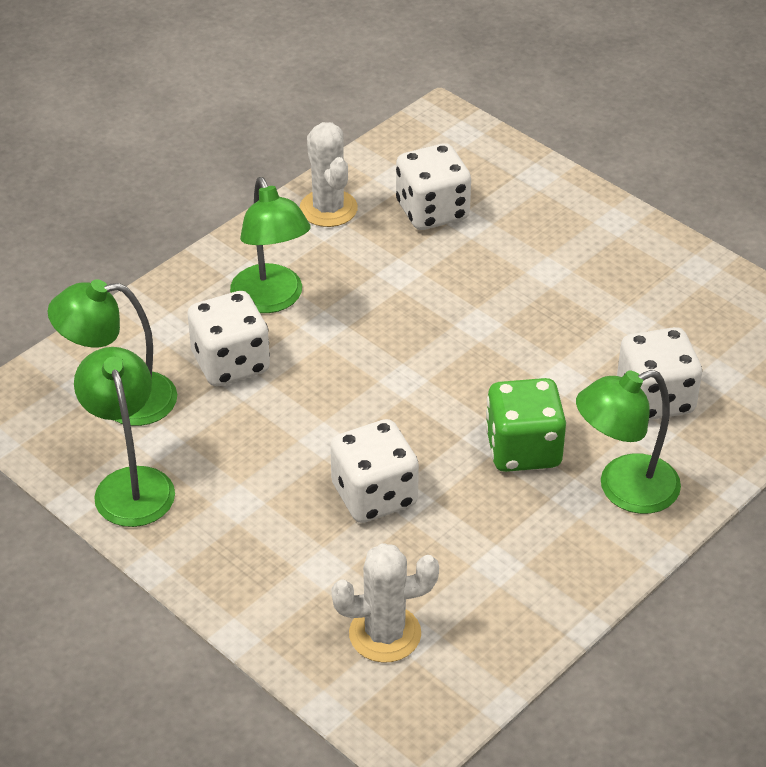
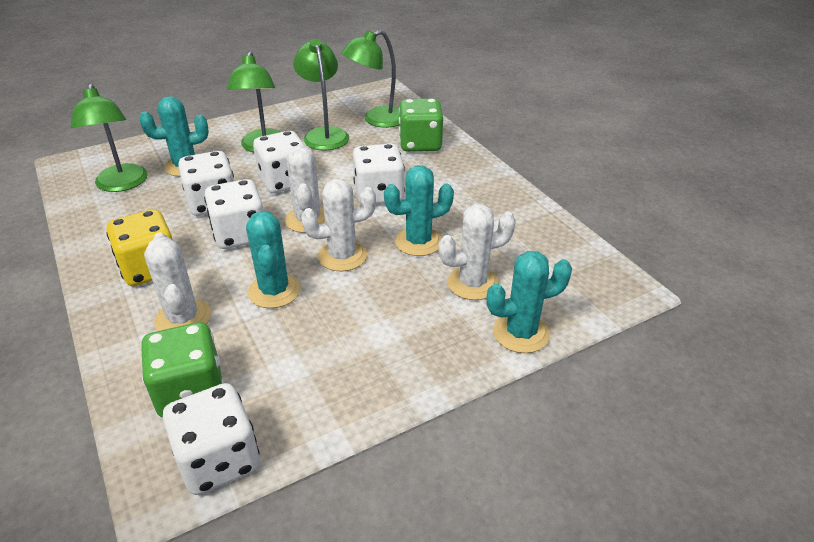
green dice: 1 -> 2
turquoise cactus: 0 -> 4
white cactus: 2 -> 4
white dice: 4 -> 5
yellow dice: 0 -> 1

